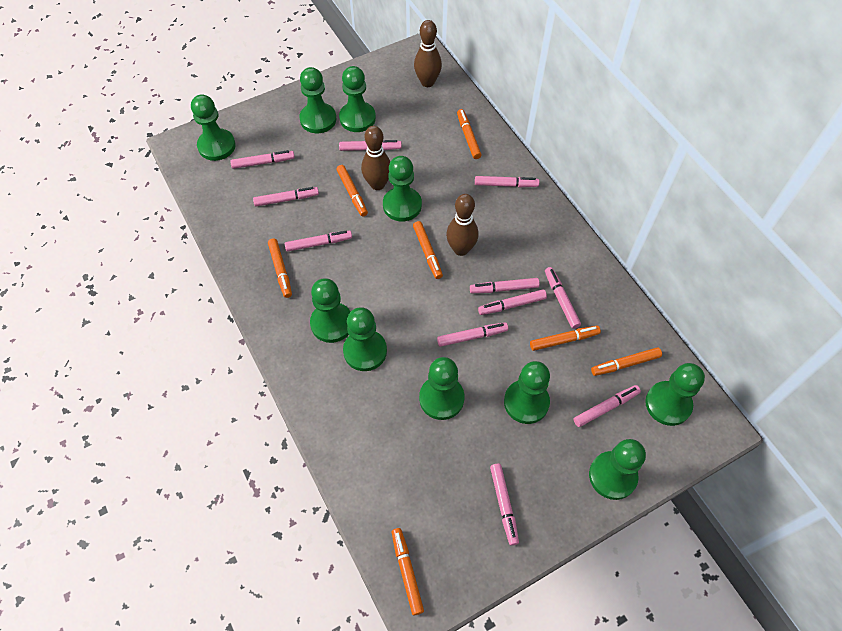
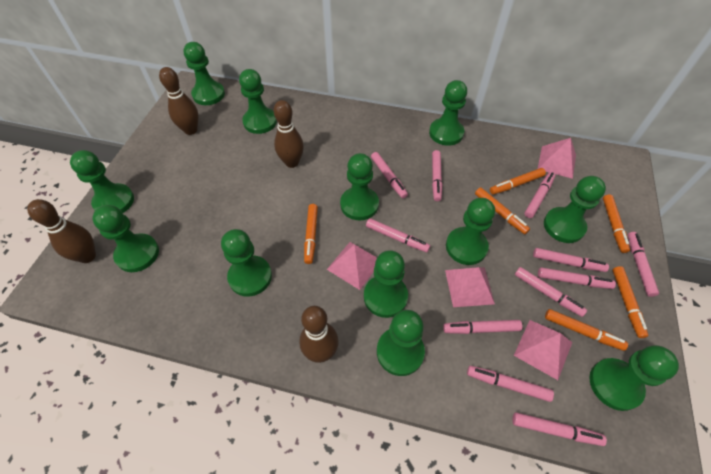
brown bowling pin: 3 -> 4
green pawn: 10 -> 12
orange marker: 7 -> 6
pink pyramid: 0 -> 4

